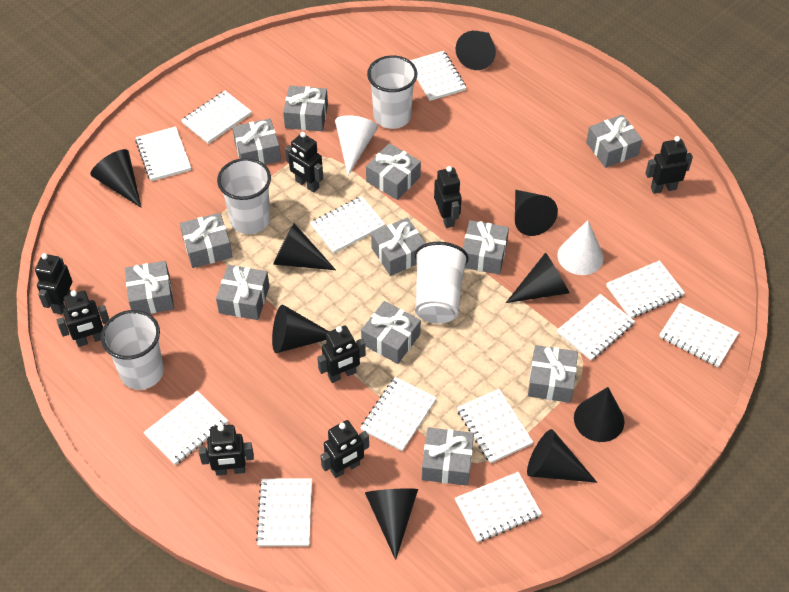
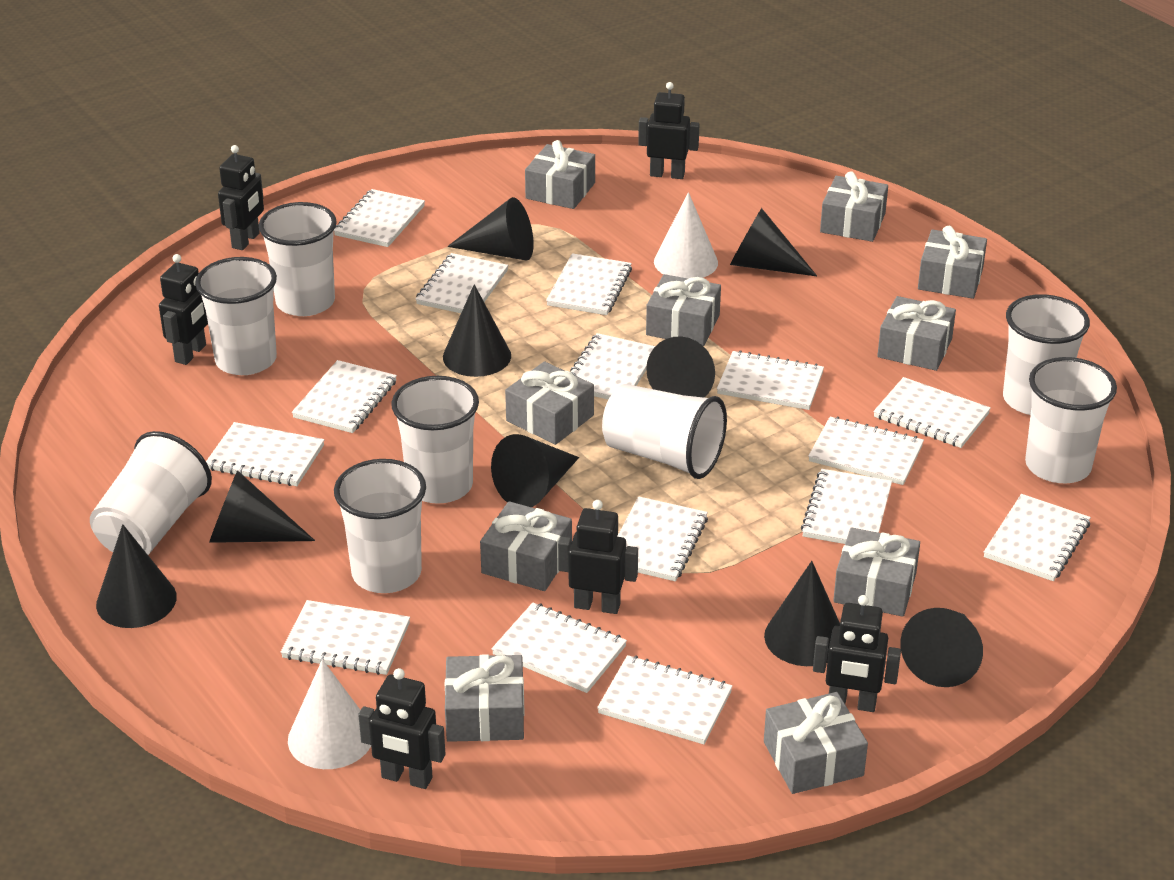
black robot: 8 -> 6
grey gift: 12 -> 10
white cup: 4 -> 8
white notebook: 12 -> 15

